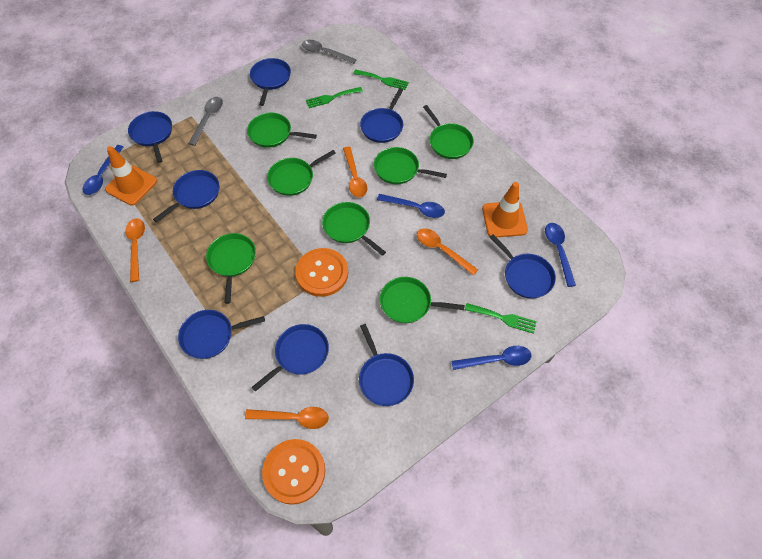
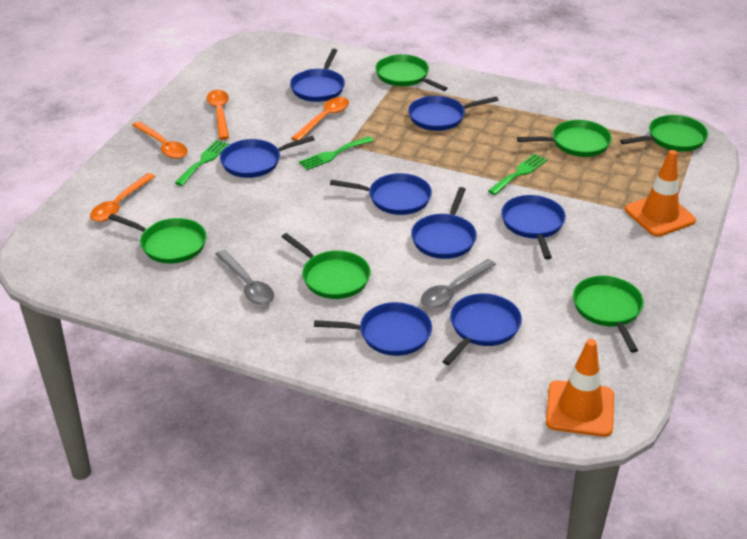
blue spoon: 4 -> 0
green pan: 7 -> 6
orange button: 2 -> 0

